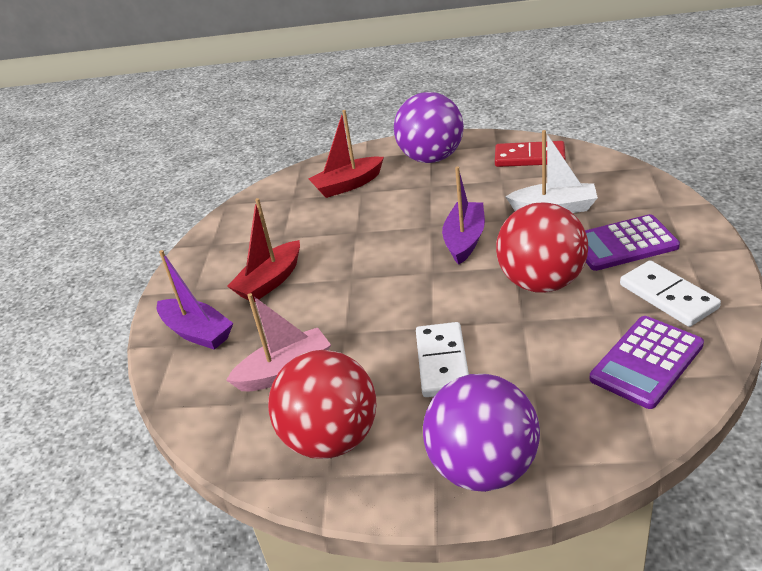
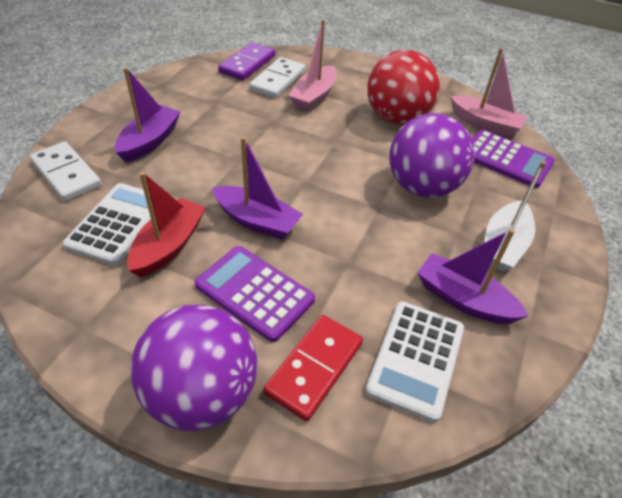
pink boat: 1 -> 2
purple boat: 2 -> 3
purple domino: 0 -> 1
red ball: 2 -> 1
red boat: 2 -> 1
white calculator: 0 -> 2

